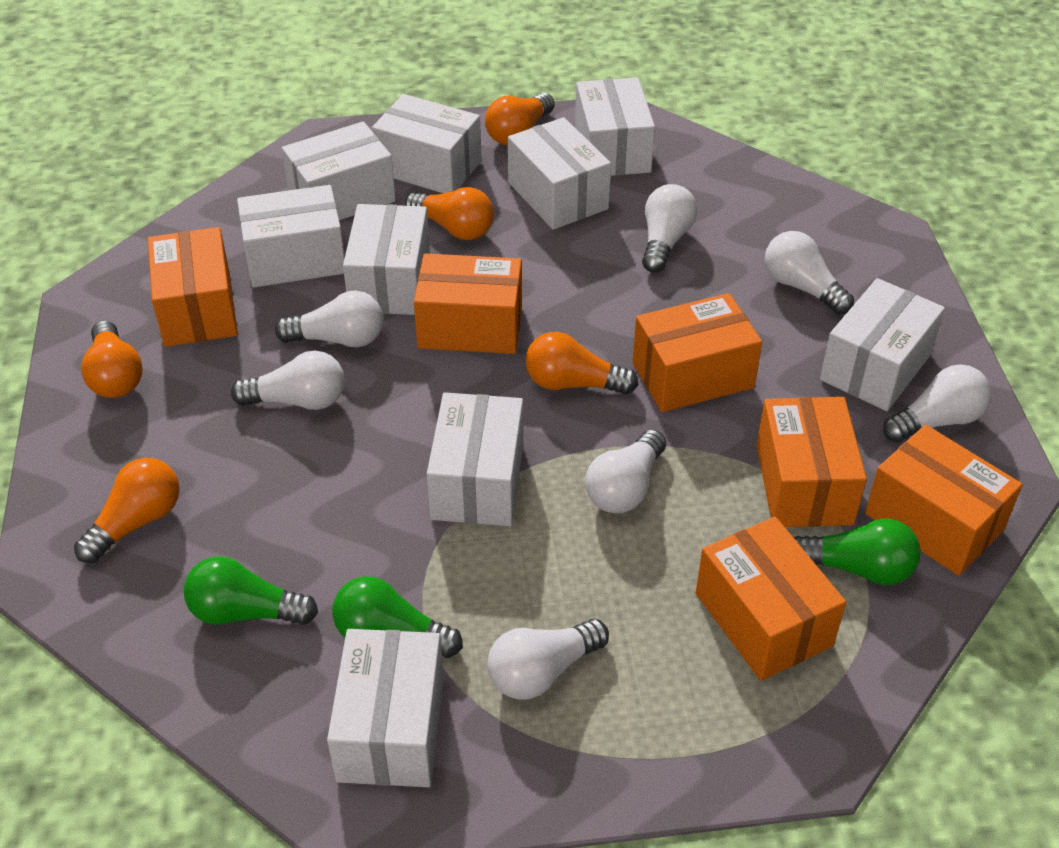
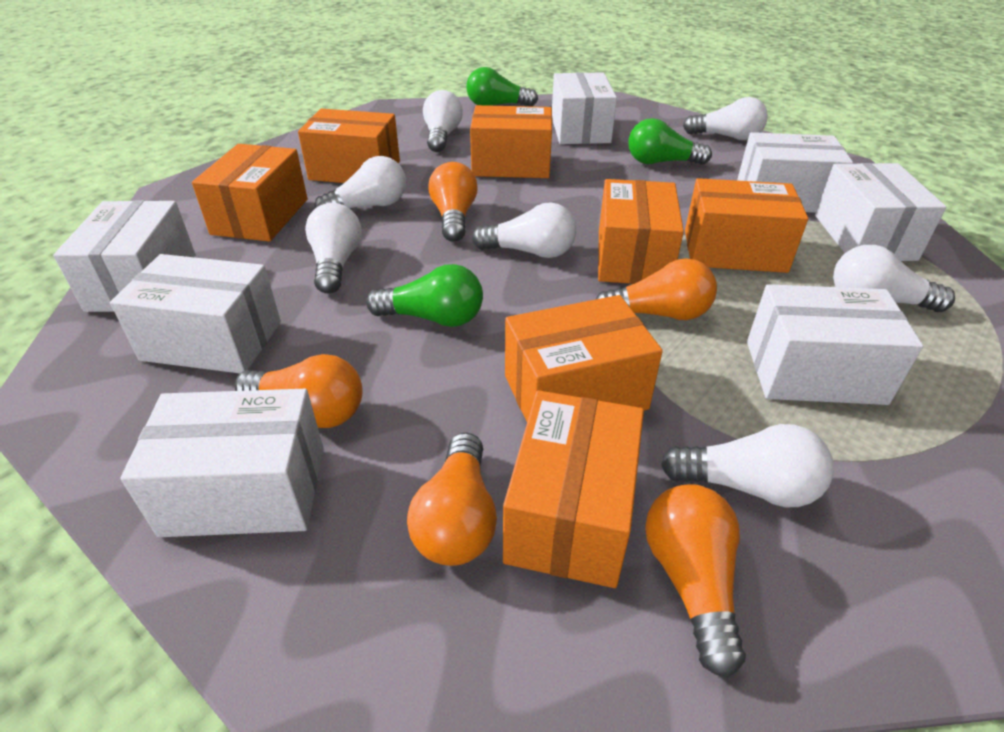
orange box: 6 -> 7
white box: 9 -> 7

